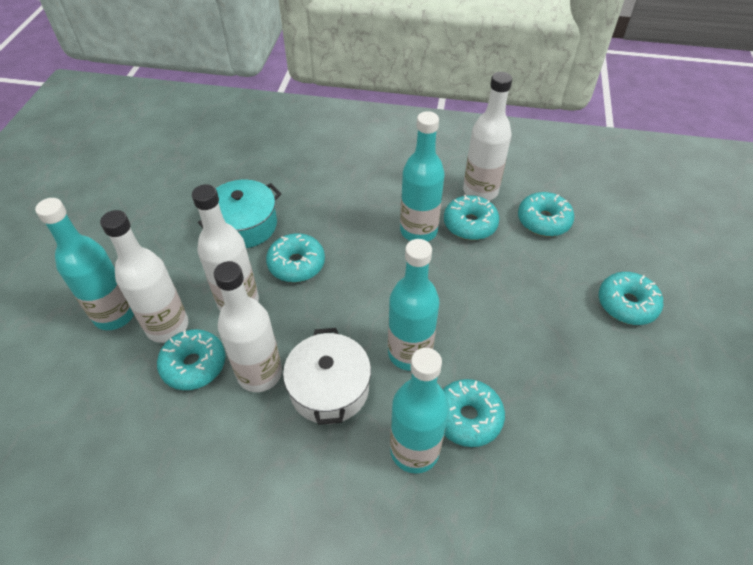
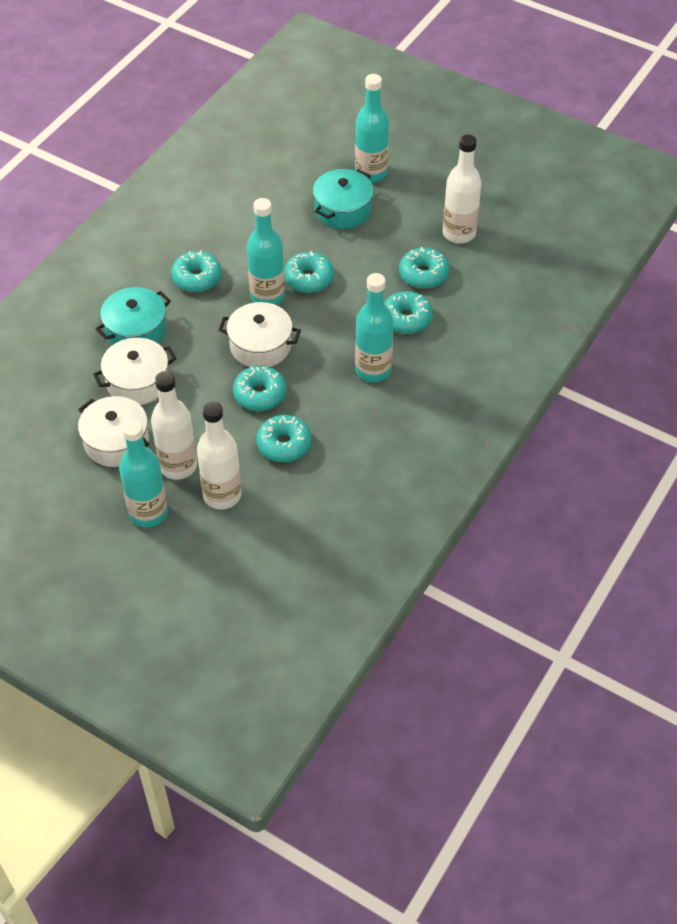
turquoise pot: 1 -> 2
white bottle: 4 -> 3
white pot: 1 -> 3

